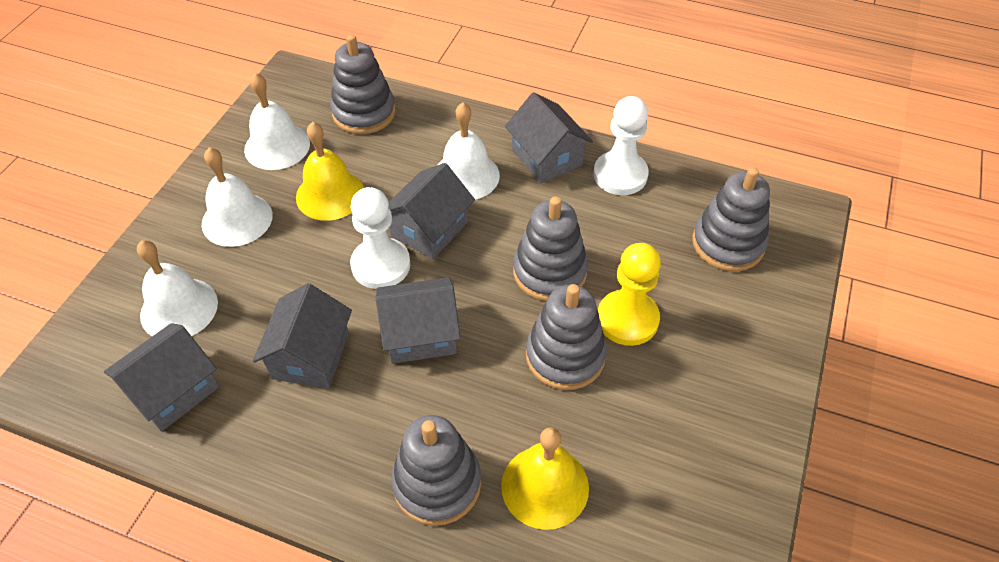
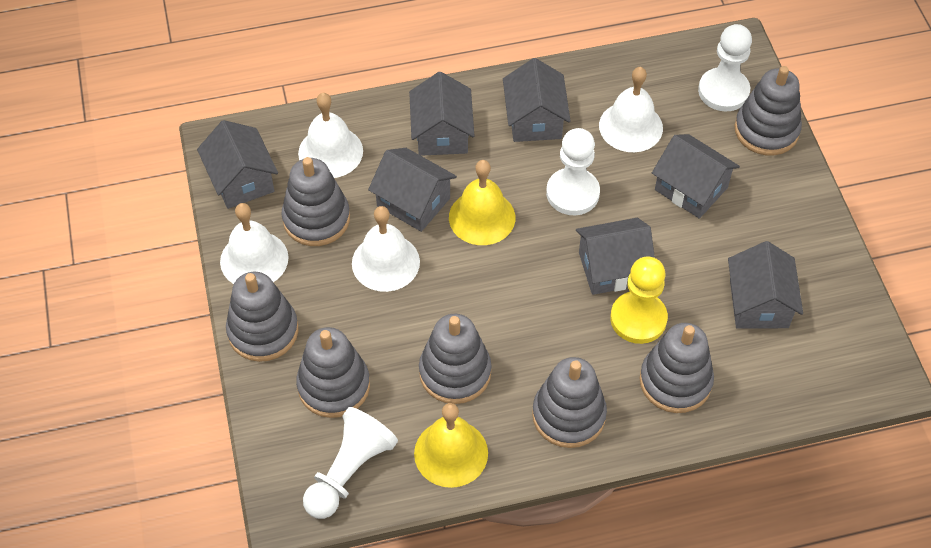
grey house: 5 -> 7
grey stacking toy: 5 -> 7
white pawn: 2 -> 3

